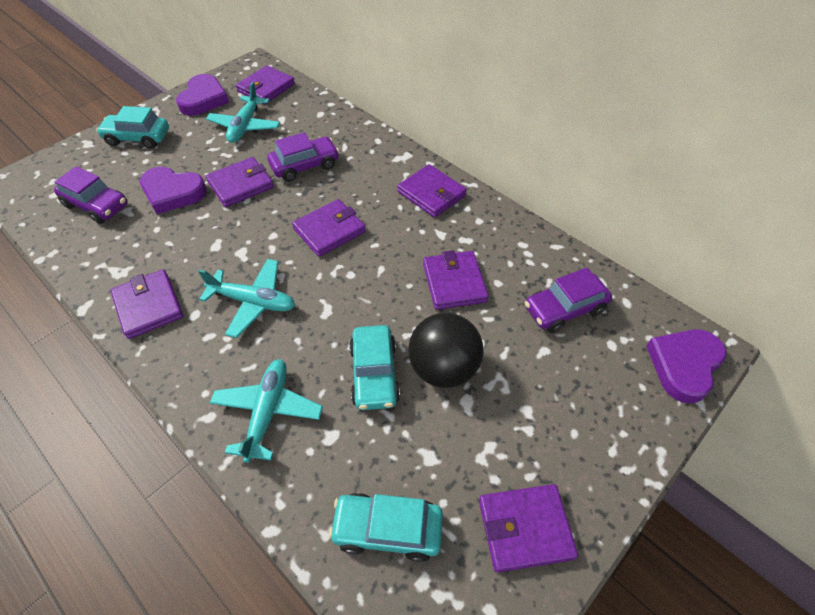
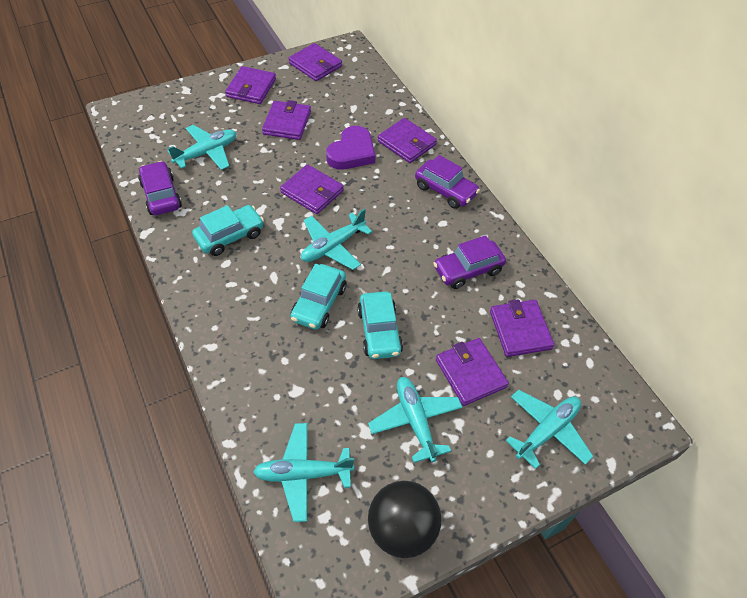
purple heart: 3 -> 1
turquoise plane: 3 -> 5

